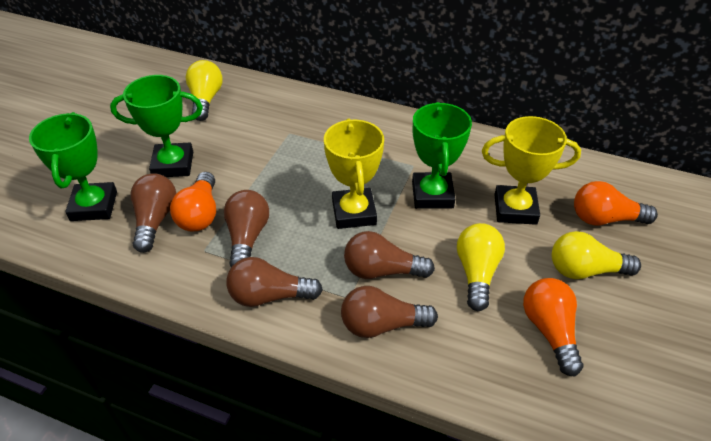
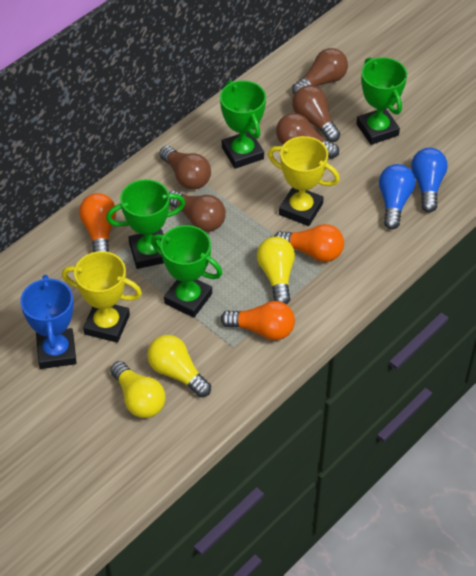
blue light bulb: 0 -> 2
blue trophy: 0 -> 1
green trophy: 3 -> 4

